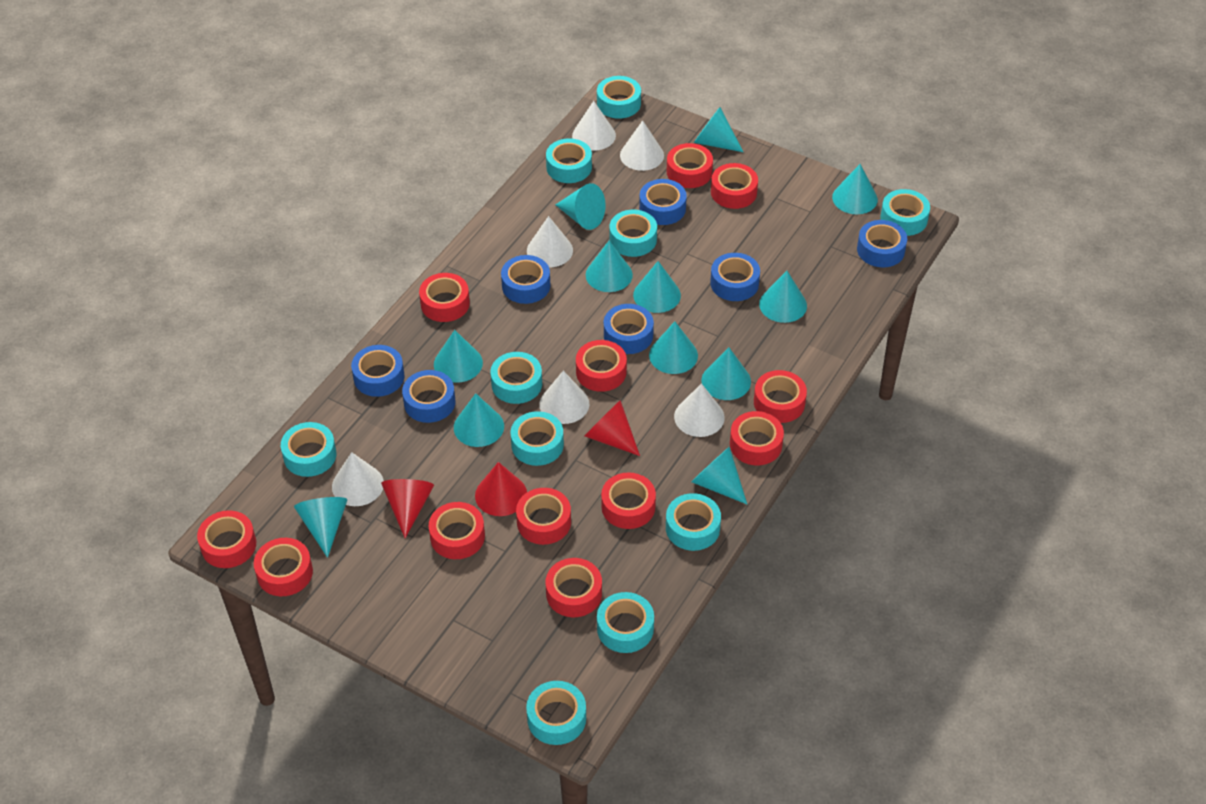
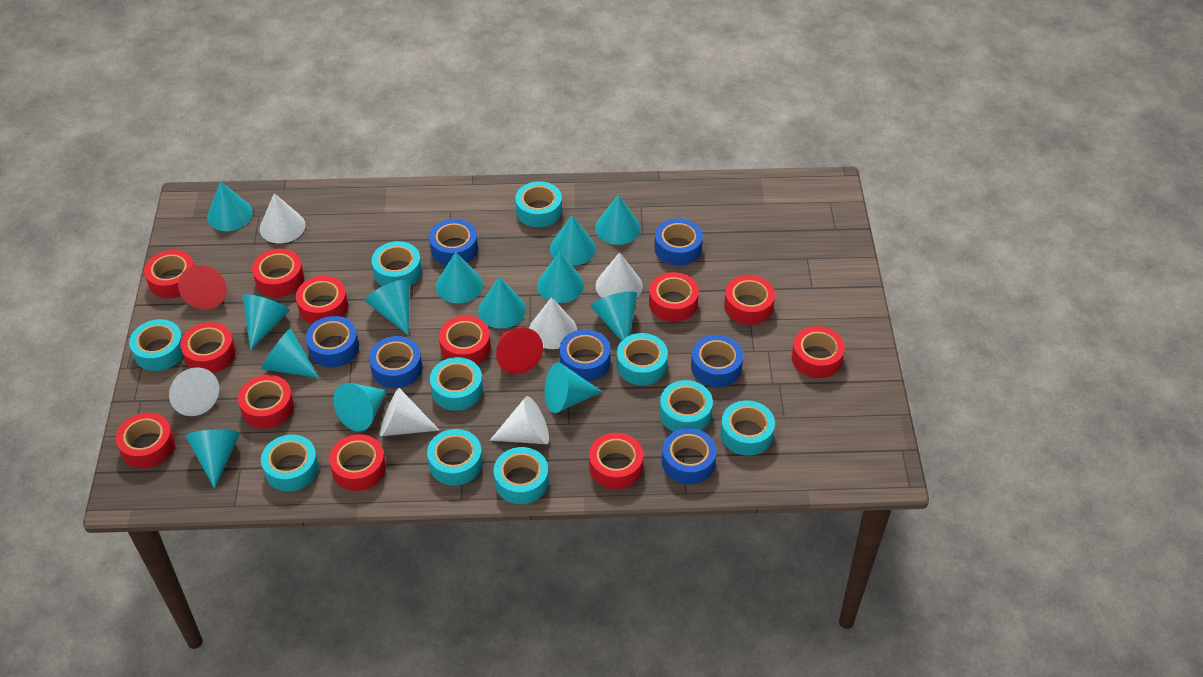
red cone: 3 -> 2
turquoise cone: 12 -> 13

